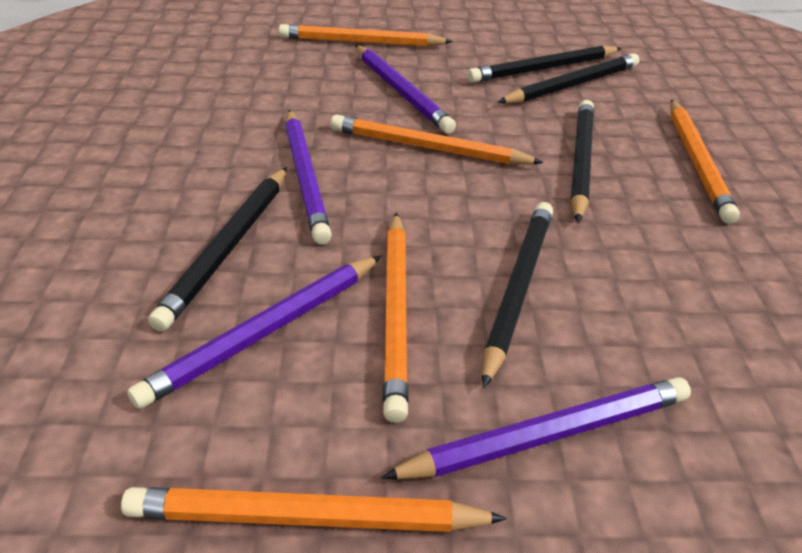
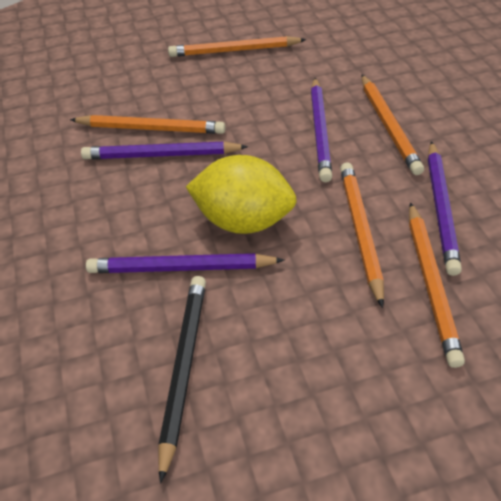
black pencil: 5 -> 1
yellow lemon: 0 -> 1

